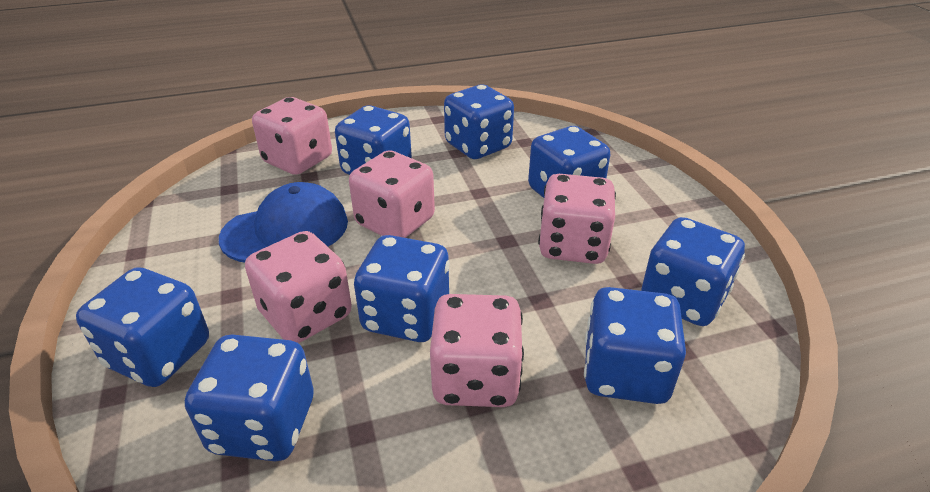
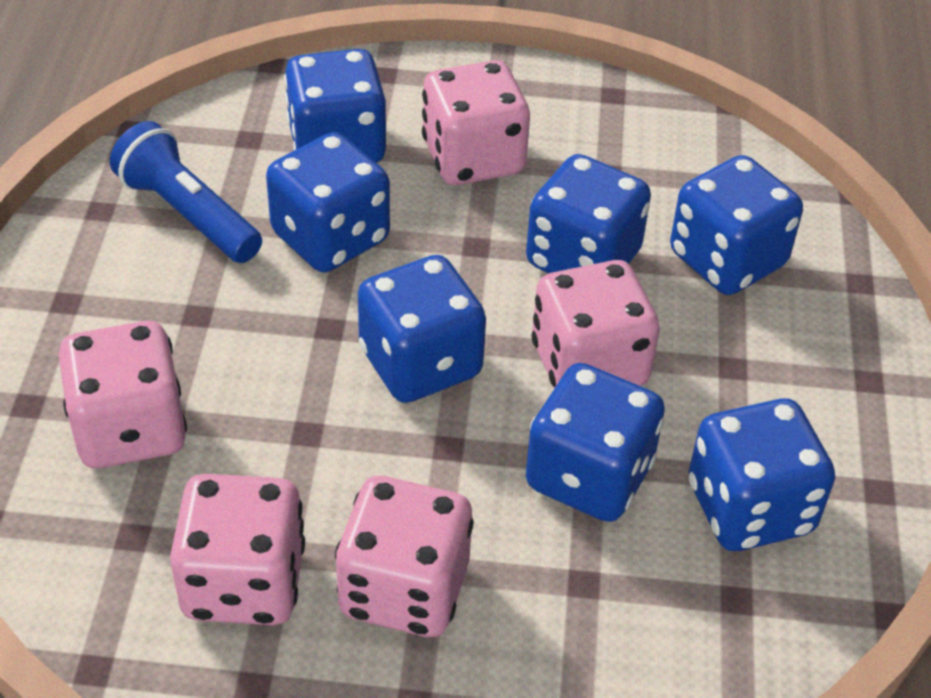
blue cap: 1 -> 0
blue dice: 8 -> 7
blue flashlight: 0 -> 1

